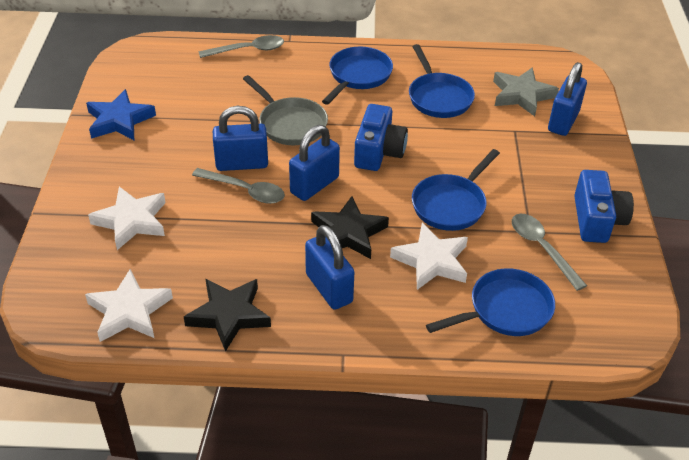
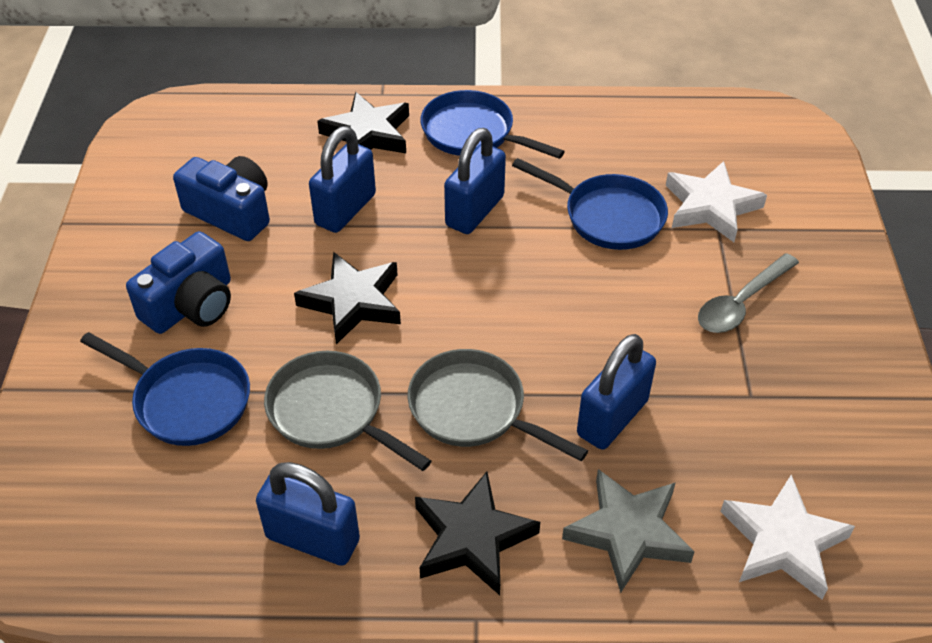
black star: 2 -> 3
blue pan: 4 -> 3
blue star: 1 -> 0
grey pan: 1 -> 2
grey spoon: 3 -> 1
white star: 3 -> 2

